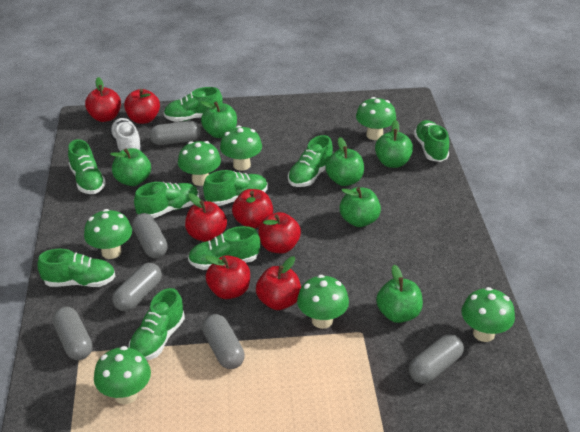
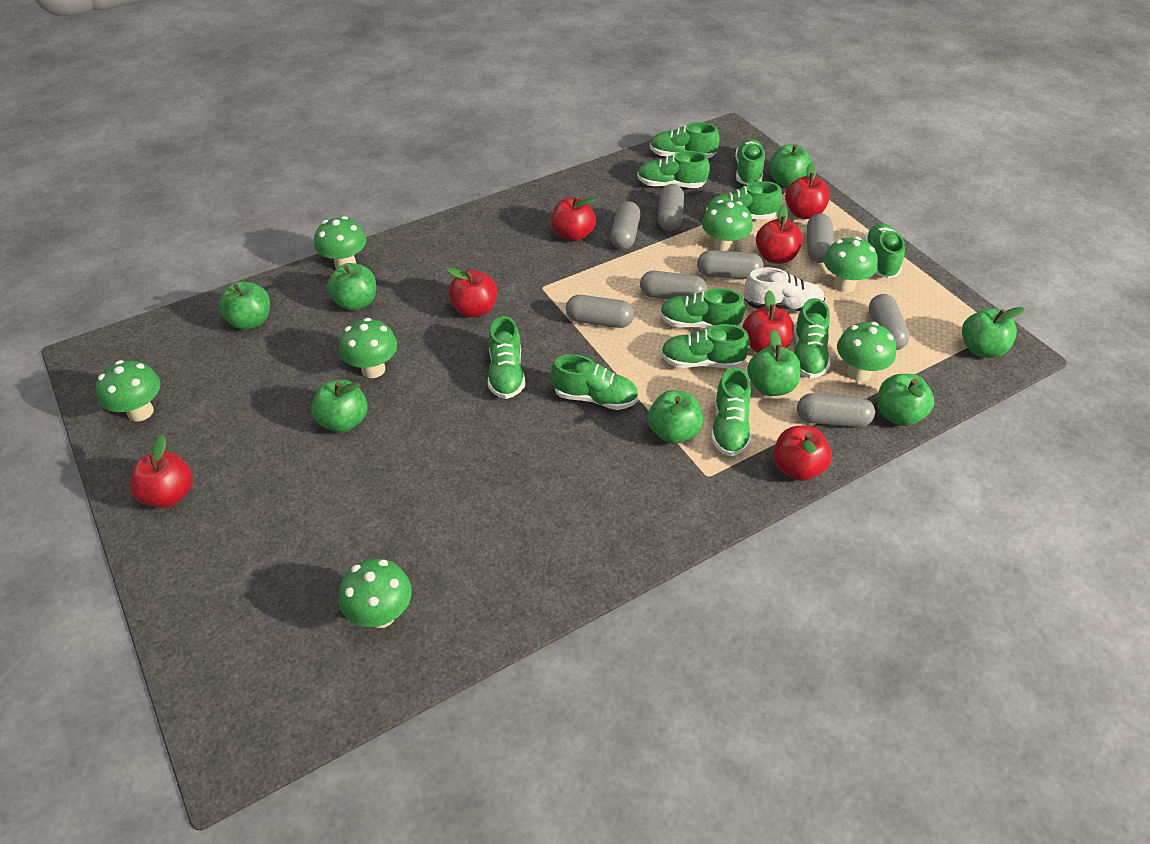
green apple: 6 -> 8
green shoe: 9 -> 11
grey capsule: 6 -> 8

